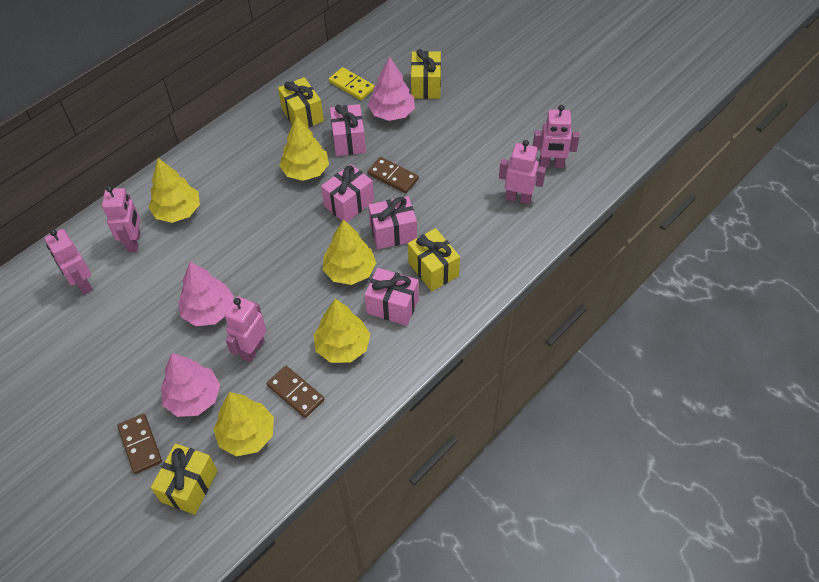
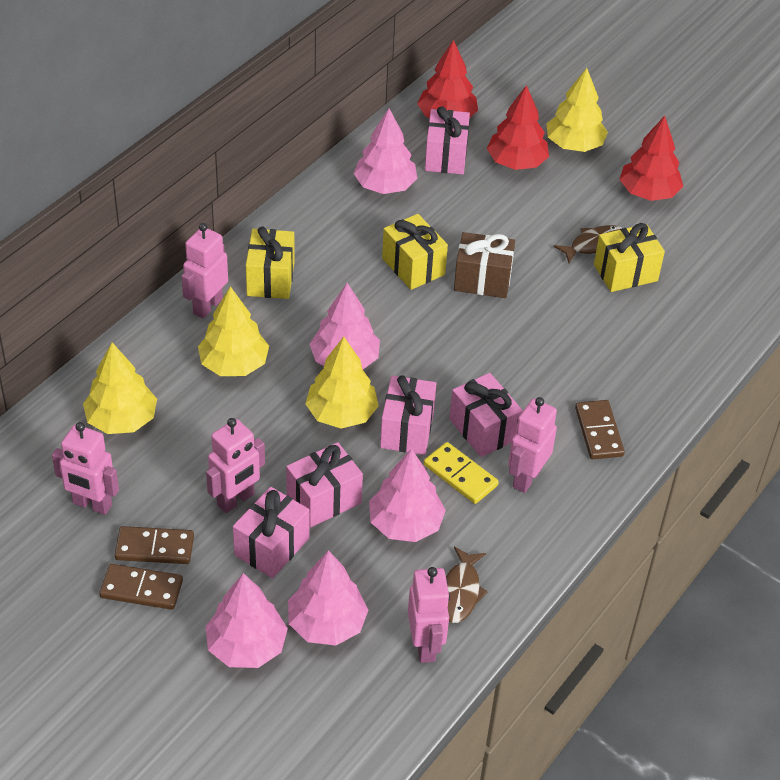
brown fish: 0 -> 2
brown gift: 0 -> 1
pink gift: 4 -> 5
pink tree: 3 -> 5
red tree: 0 -> 3
yellow gift: 4 -> 3
yellow tree: 5 -> 4

